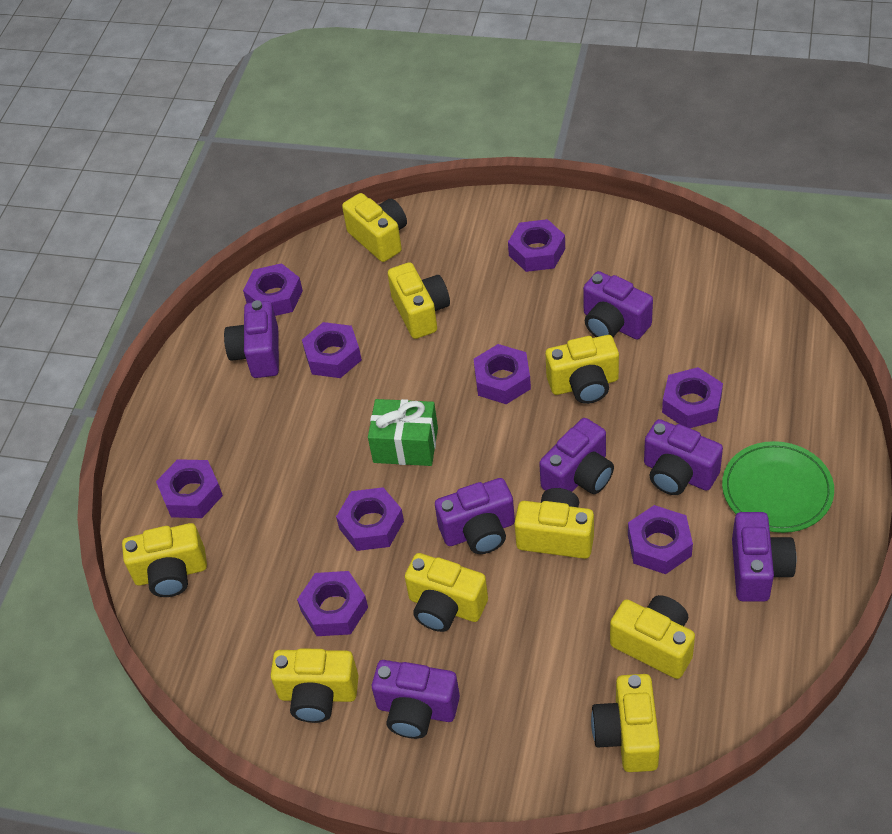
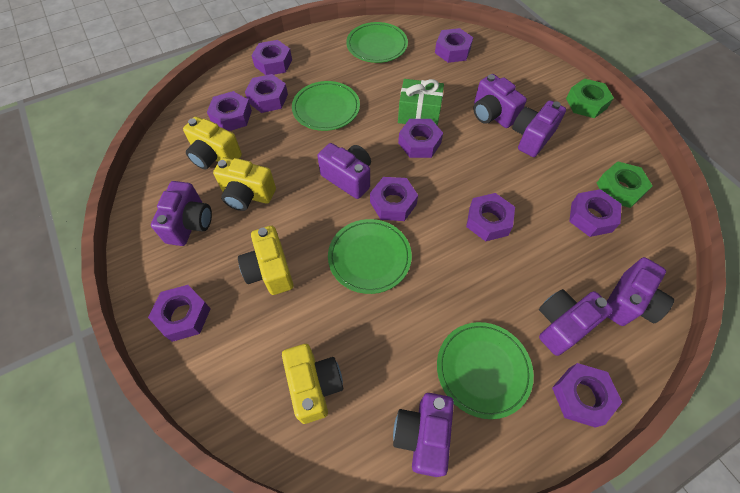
green nut: 0 -> 2
green plate: 1 -> 4
purple nut: 9 -> 10
yellow camera: 9 -> 4

